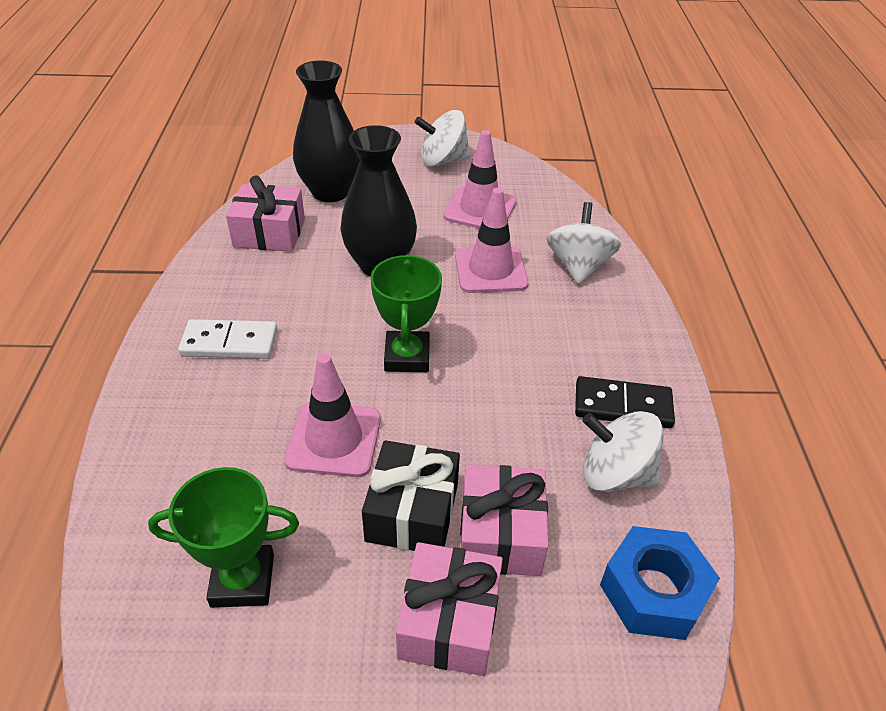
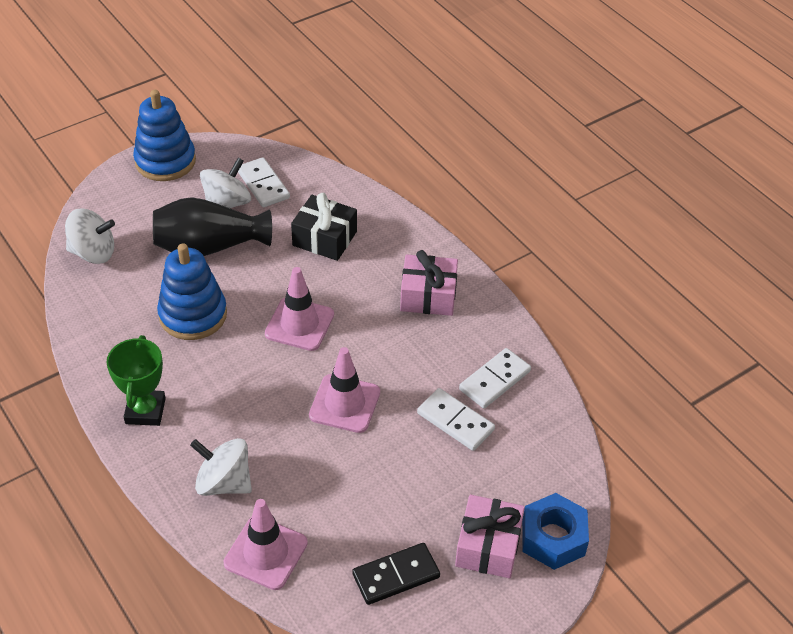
black vase: 2 -> 1
blue stacking toy: 0 -> 2
green trophy: 2 -> 1
pink gift: 3 -> 2
white domino: 1 -> 3

